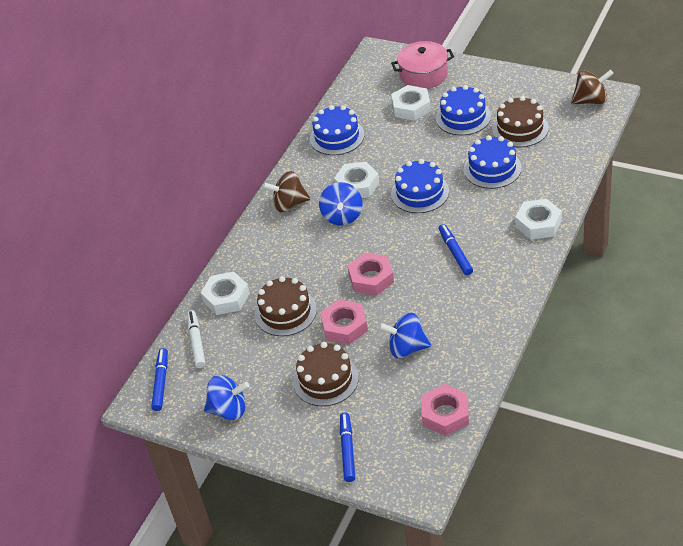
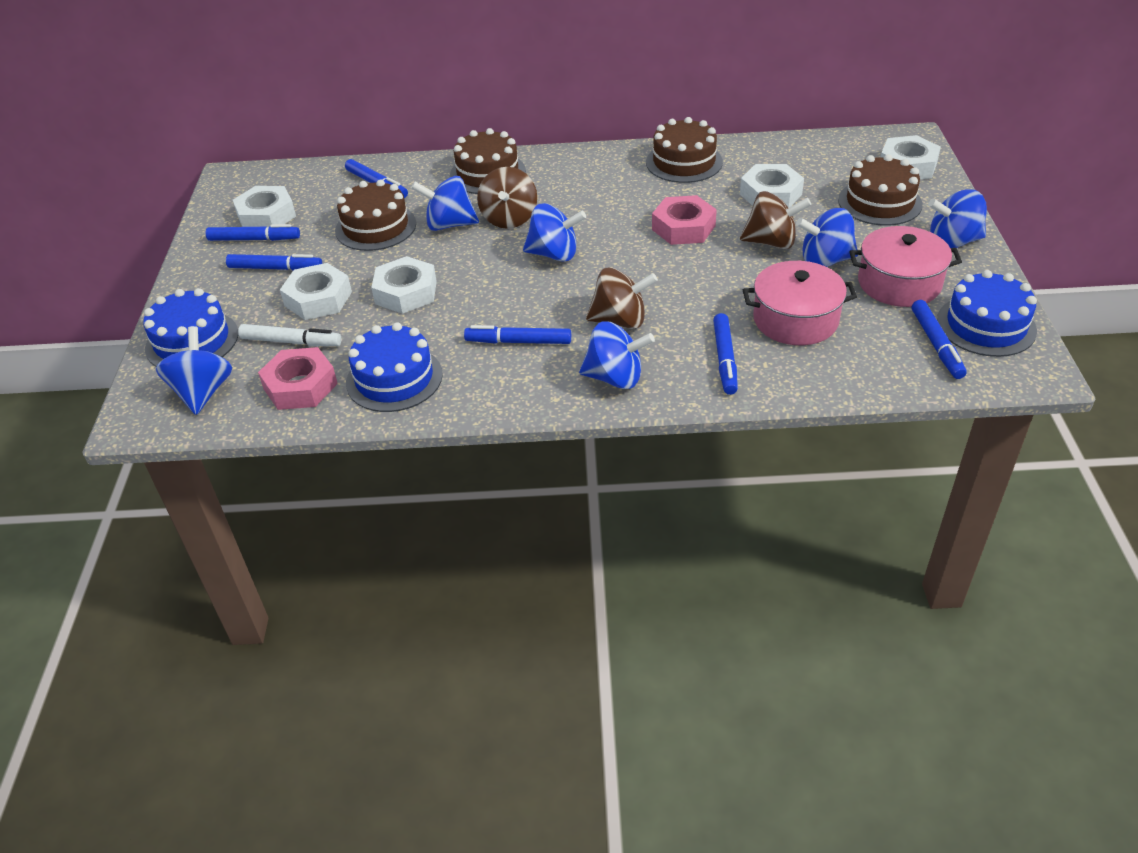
blue cake: 4 -> 3
blue marker: 3 -> 6
blue spinning top: 3 -> 6
brown cake: 3 -> 4
brown spinning top: 2 -> 3
pink nut: 3 -> 2
pink pot: 1 -> 2
white nut: 4 -> 5

